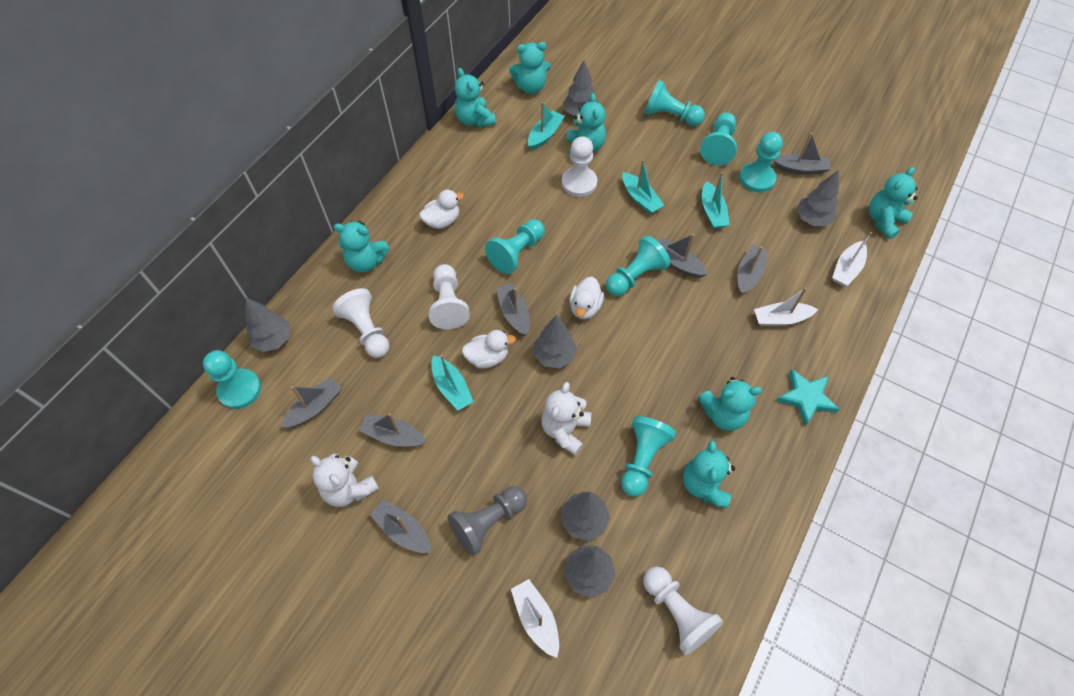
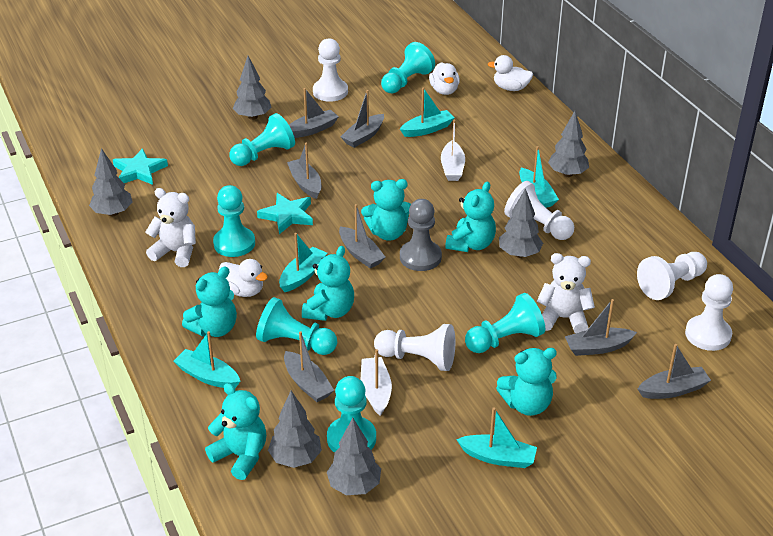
turquoise boat: 4 -> 5
turquoise pawn: 7 -> 6
turquoise star: 1 -> 2
turquoise teddy bear: 7 -> 6
white boat: 3 -> 2
white pawn: 4 -> 5

